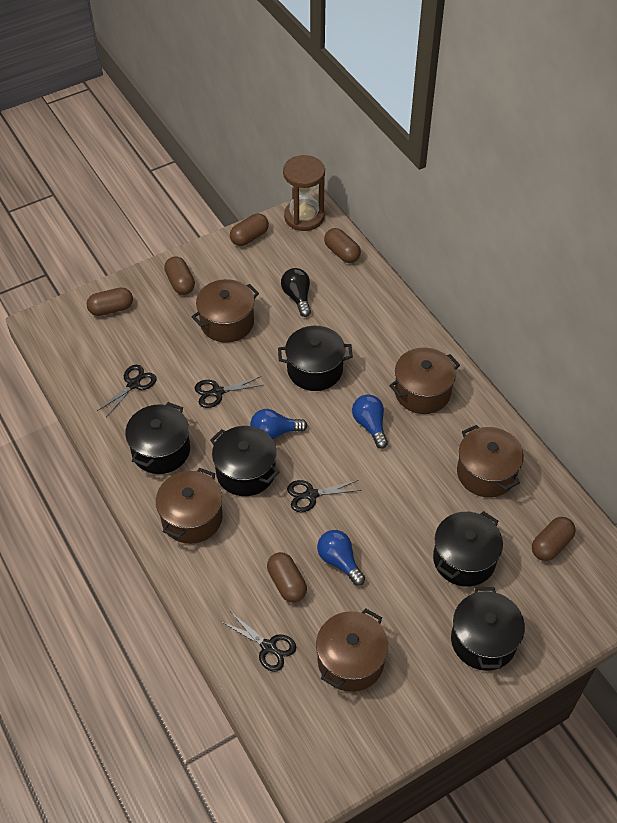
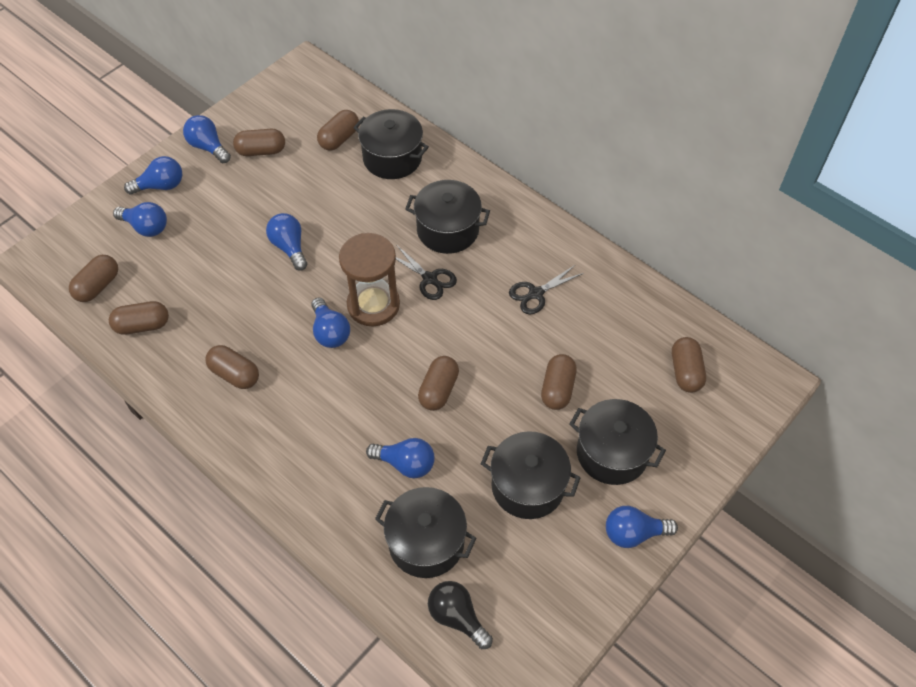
black scissors: 4 -> 2
blue light bulb: 3 -> 7
brown capsule: 6 -> 8
brown pot: 5 -> 0

